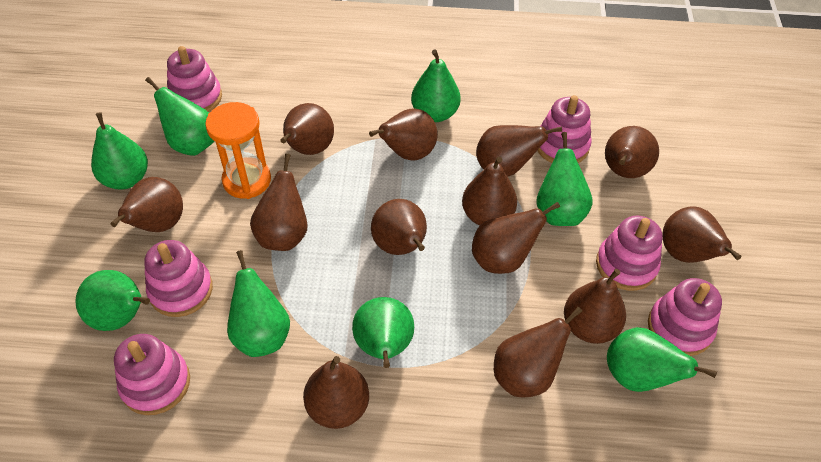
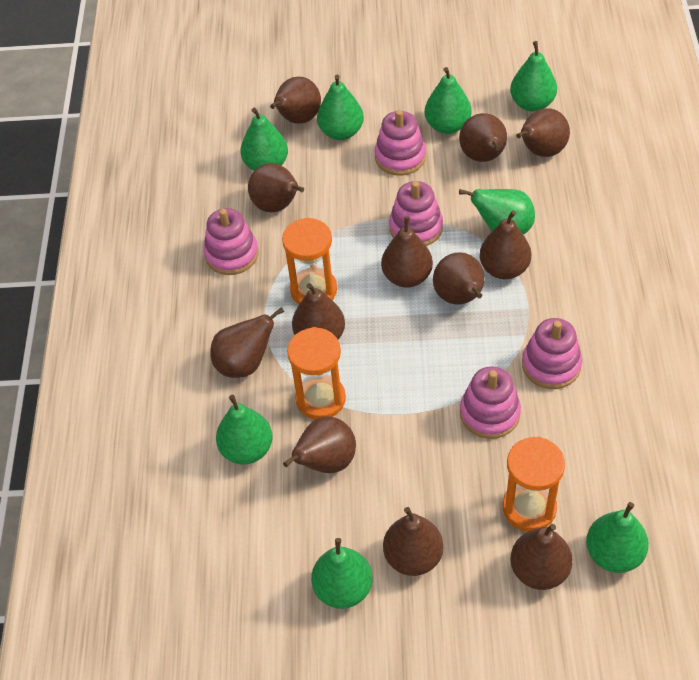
brown pear: 13 -> 12
orange hourglass: 1 -> 3
pink stacking toy: 6 -> 5

